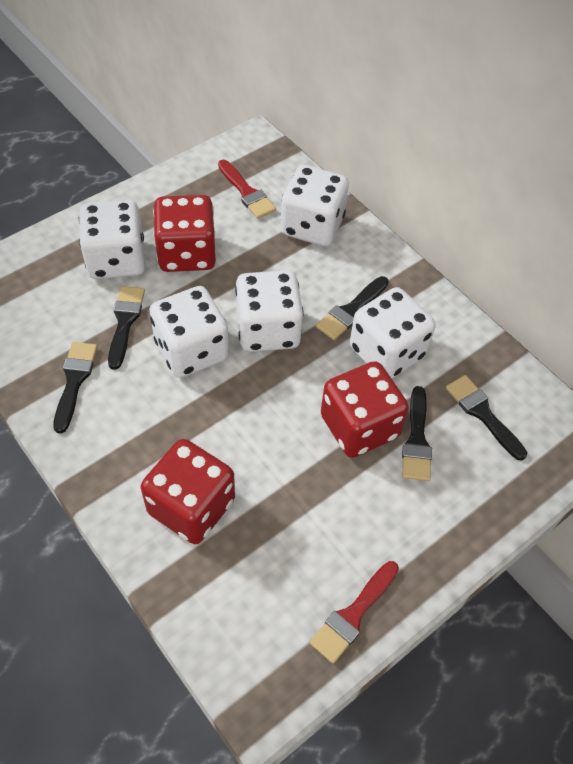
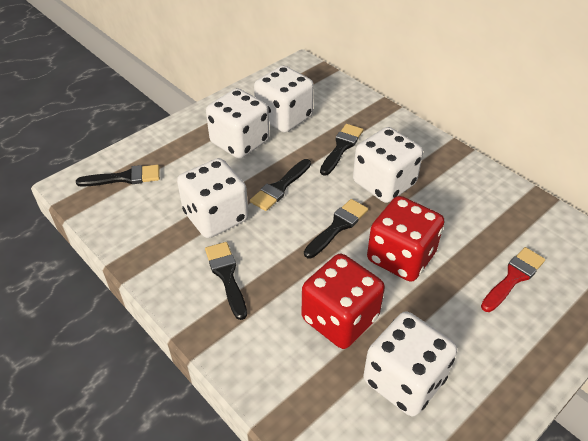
red brush: 2 -> 1
red dice: 3 -> 2

